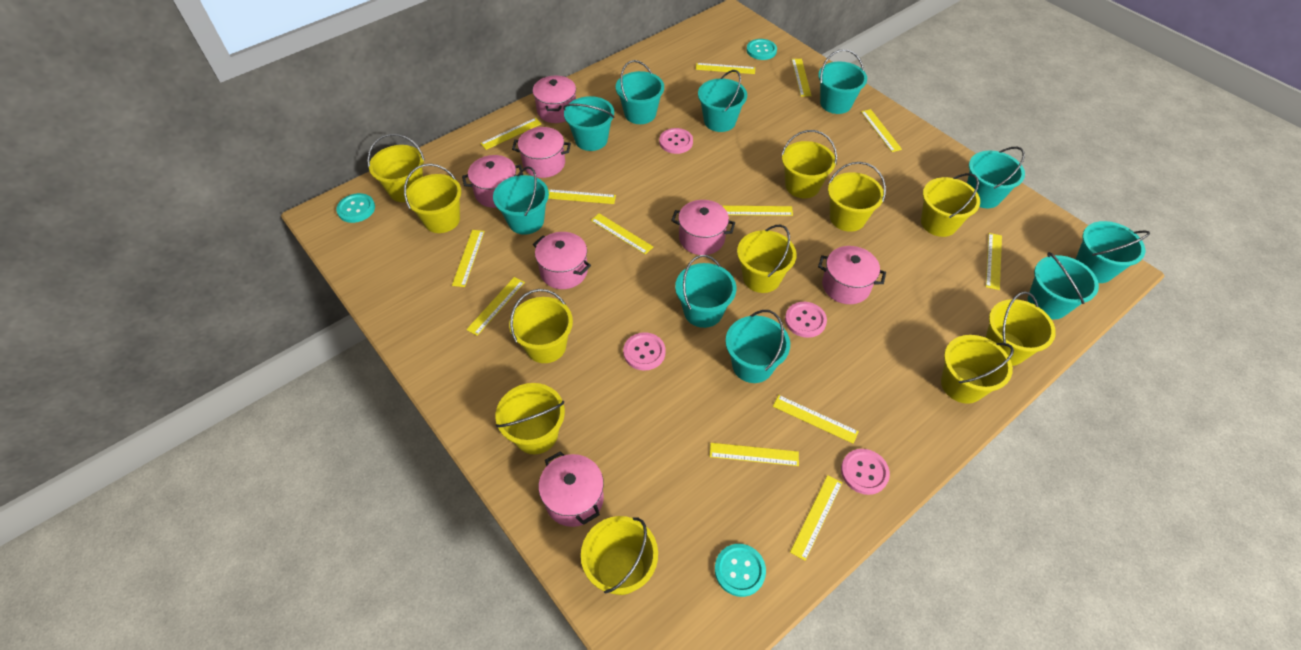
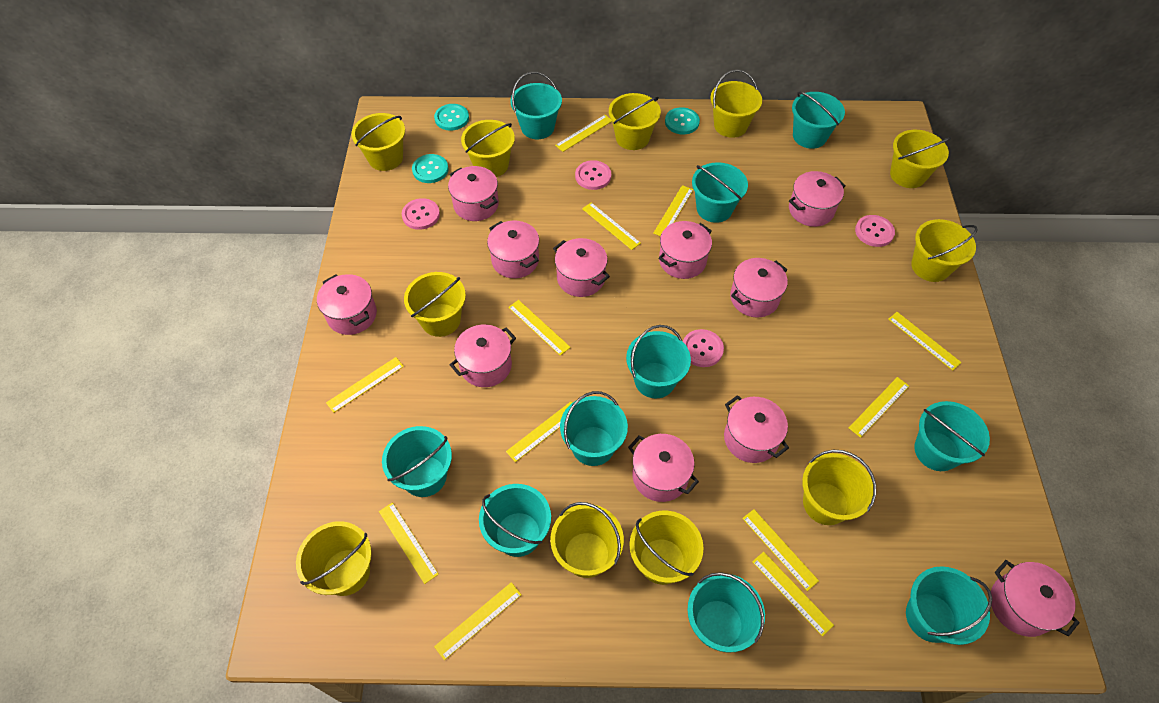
pink pot: 7 -> 11
yellow ruler: 13 -> 12

